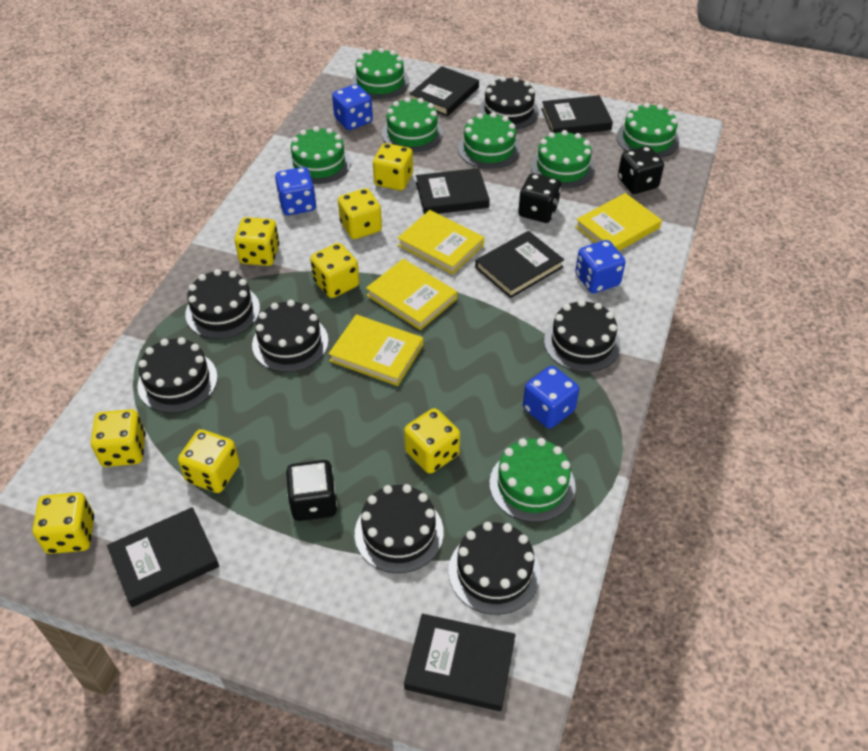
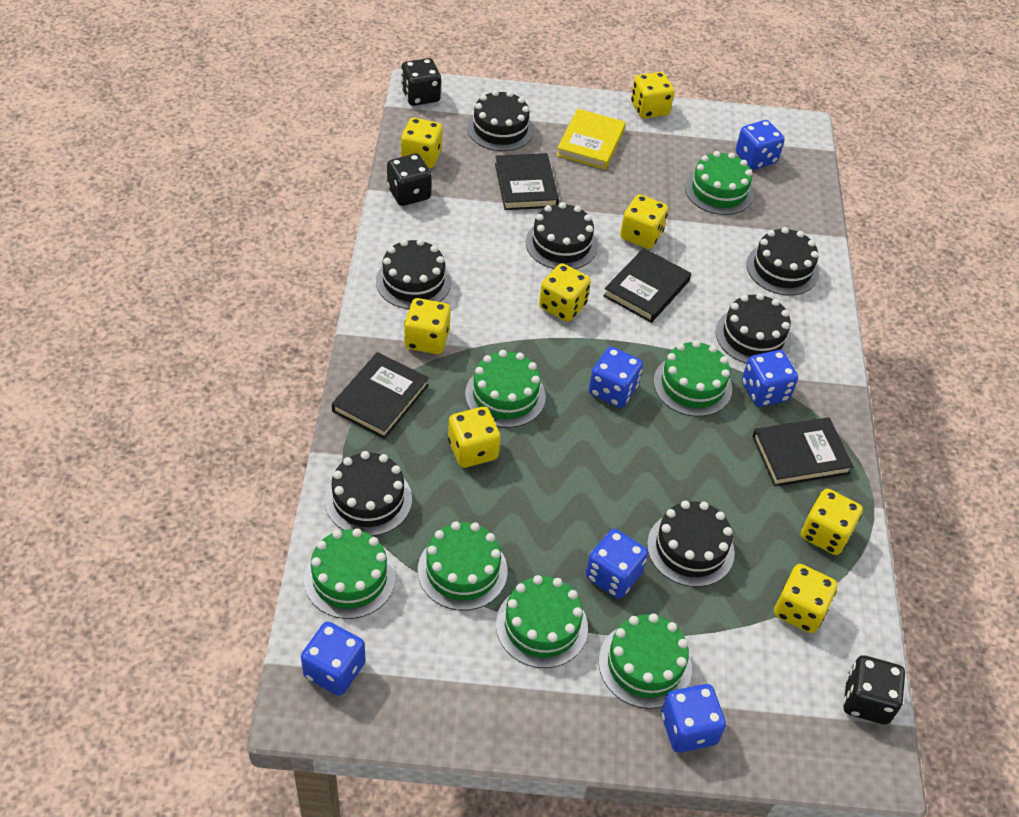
black book: 6 -> 4
blue dice: 4 -> 6
yellow book: 4 -> 1

